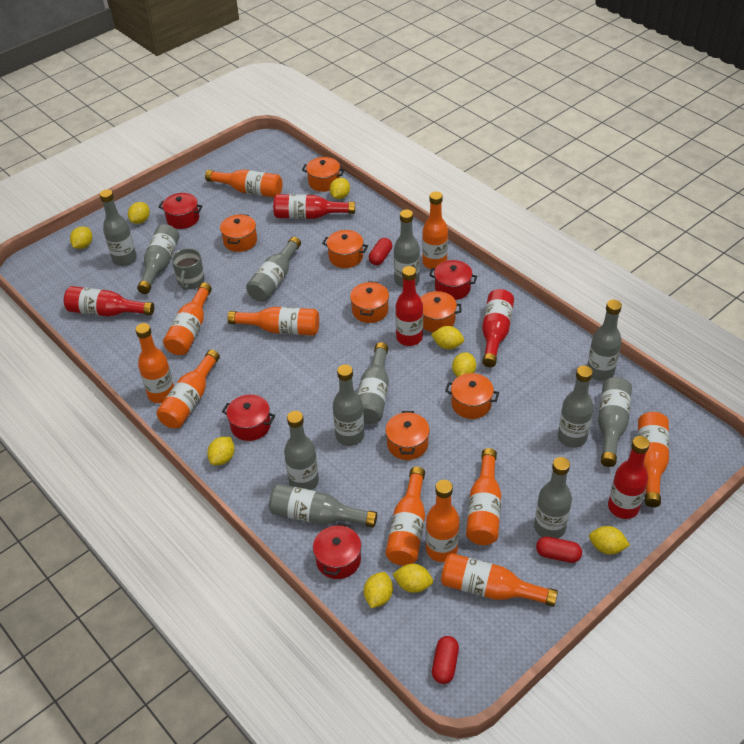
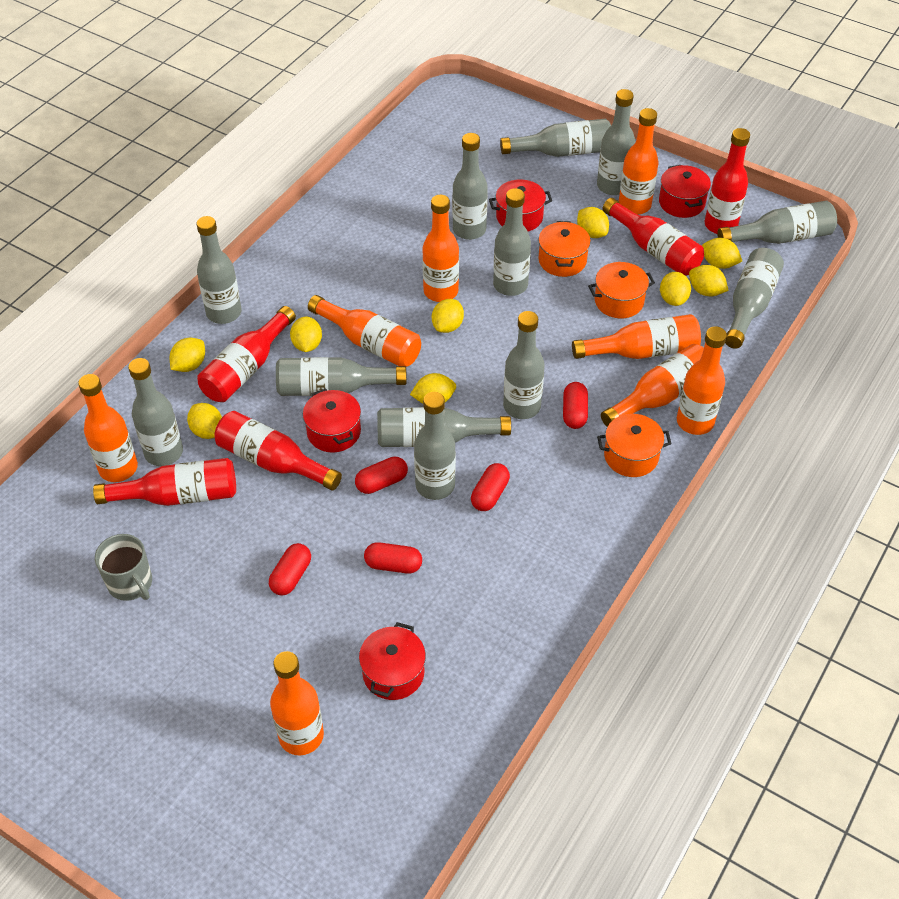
orange bottle: 11 -> 8
orange pot: 7 -> 3
red capsule: 3 -> 5

